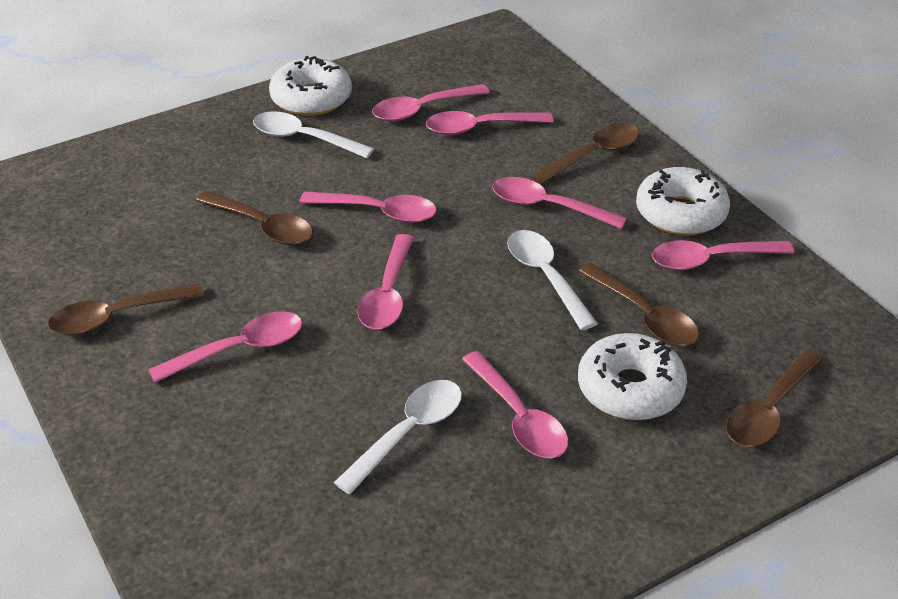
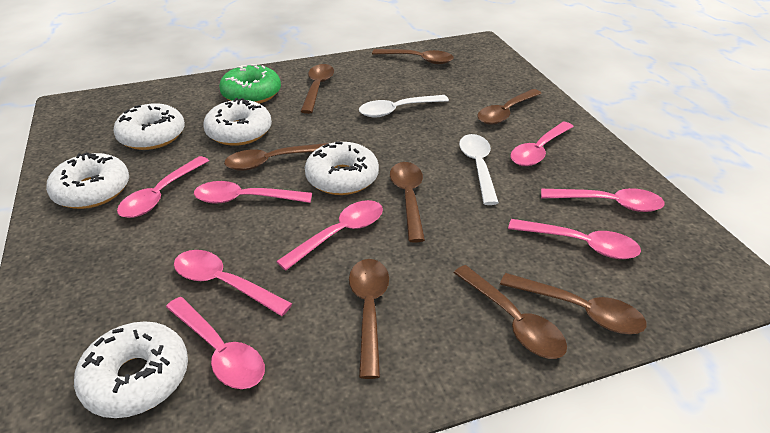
brown spoon: 5 -> 8
green donut: 0 -> 1
white donut: 3 -> 5
white spoon: 3 -> 2

